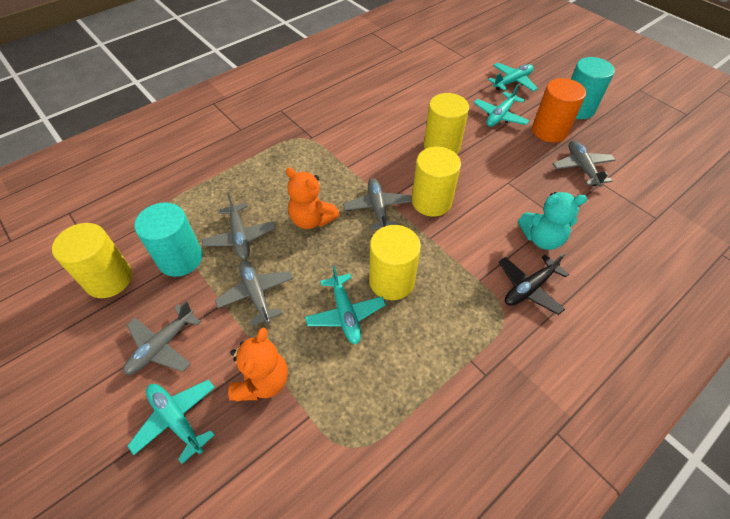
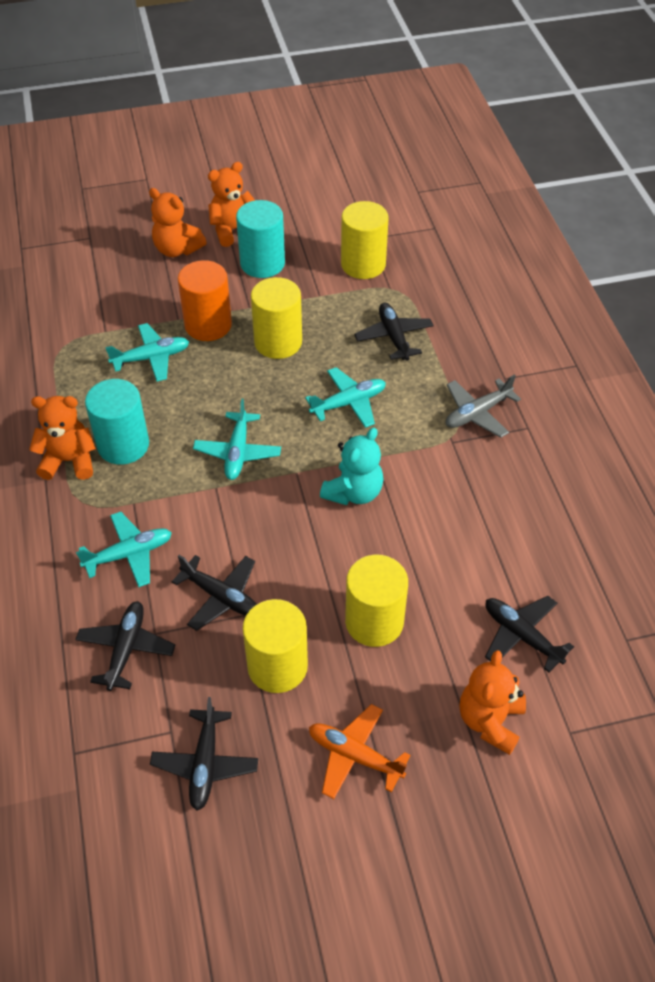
black plane: 1 -> 5
grey plane: 5 -> 1
orange plane: 0 -> 1
orange teddy bear: 2 -> 4

